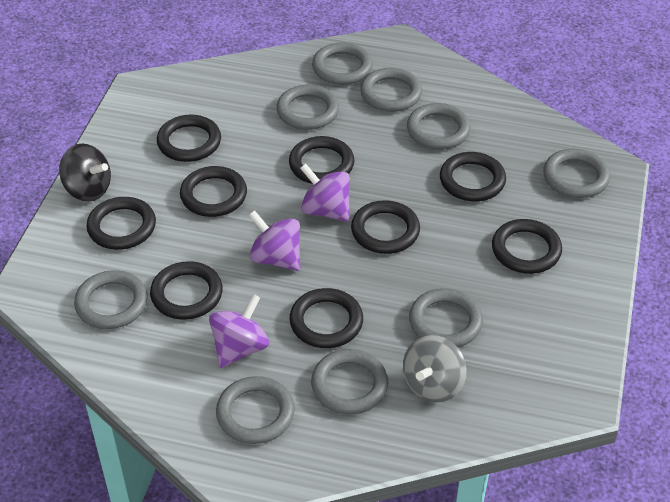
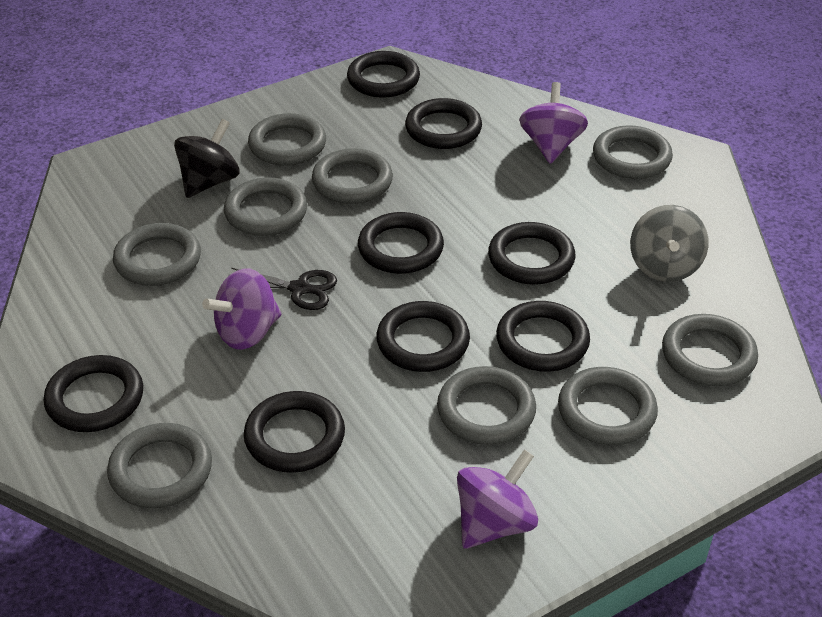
black ring: 9 -> 8
black scissors: 0 -> 1

